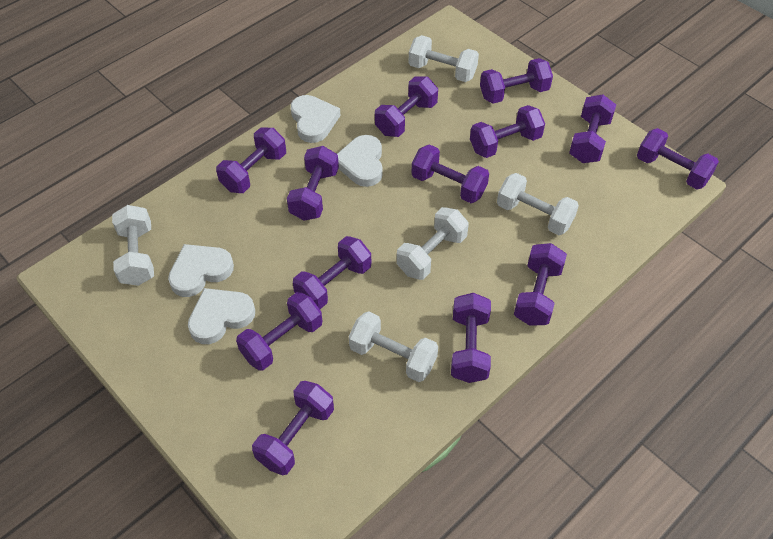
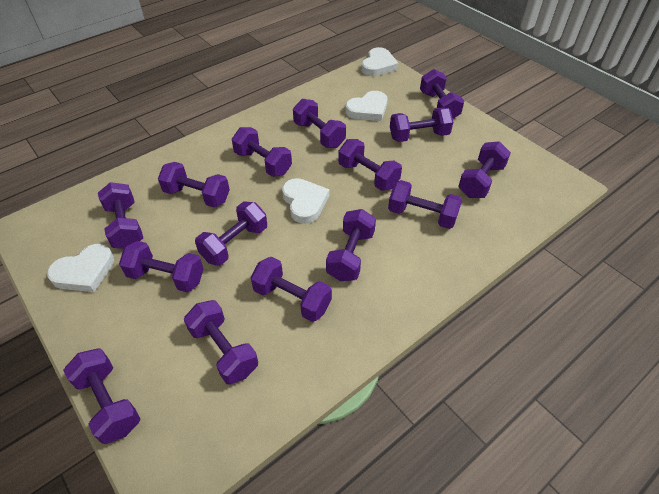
purple dumbbell: 13 -> 15
white dumbbell: 5 -> 0

